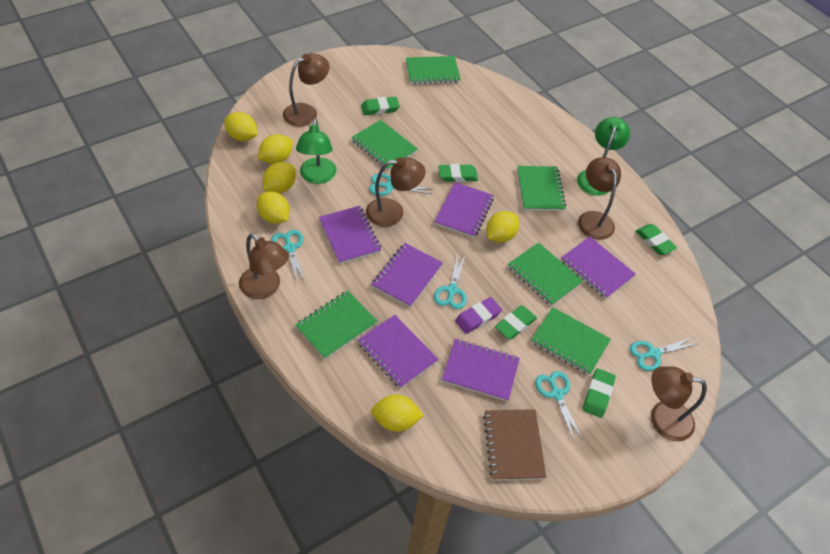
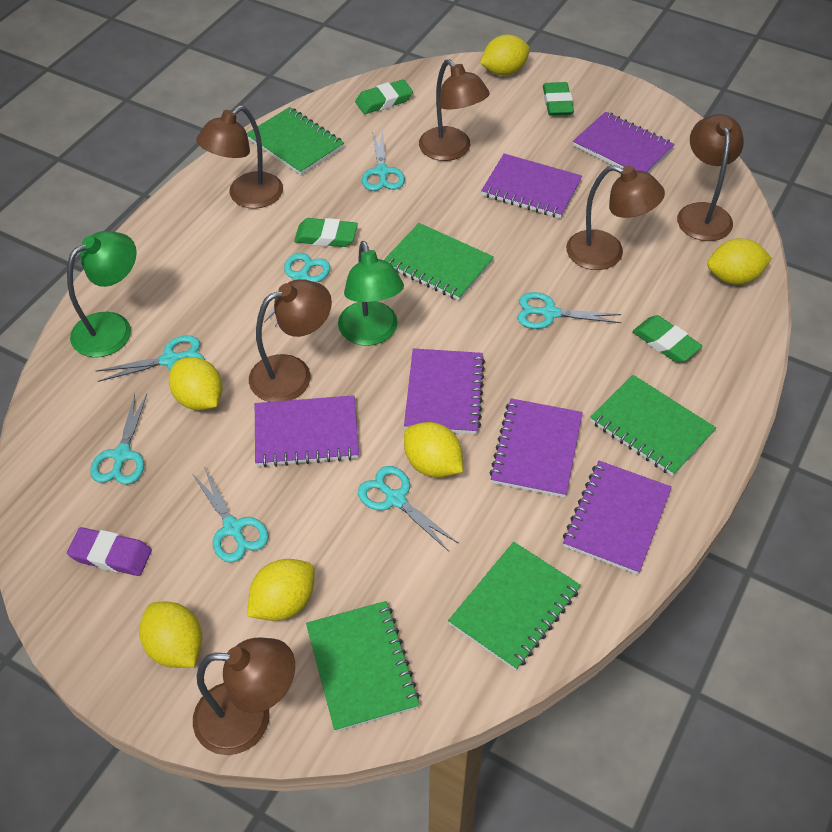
brown lamp: 5 -> 6
brown notebook: 1 -> 0
green eraser: 5 -> 4
green notebook: 6 -> 5
turquoise scissors: 5 -> 7

